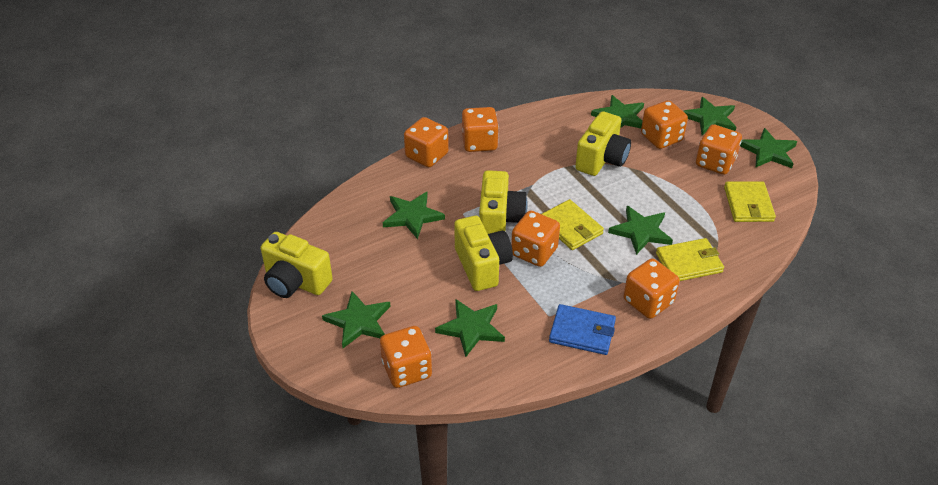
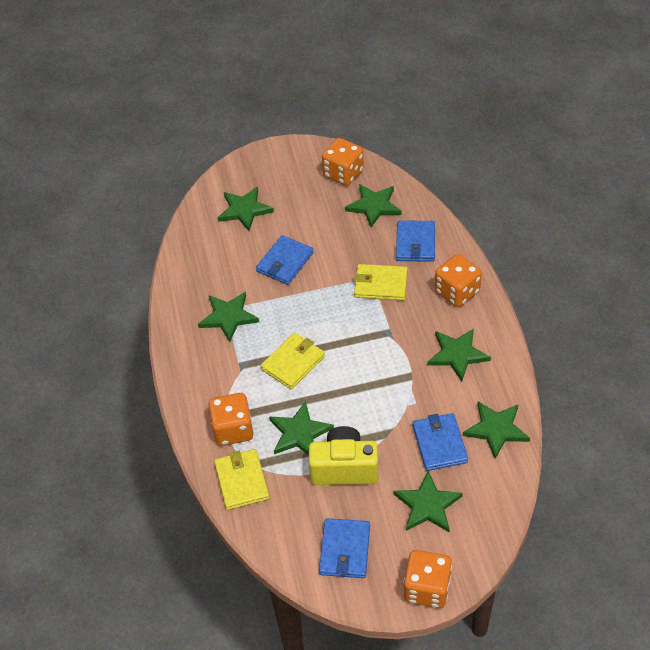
blue wallet: 1 -> 4
orange dice: 7 -> 4
yellow camera: 4 -> 1

